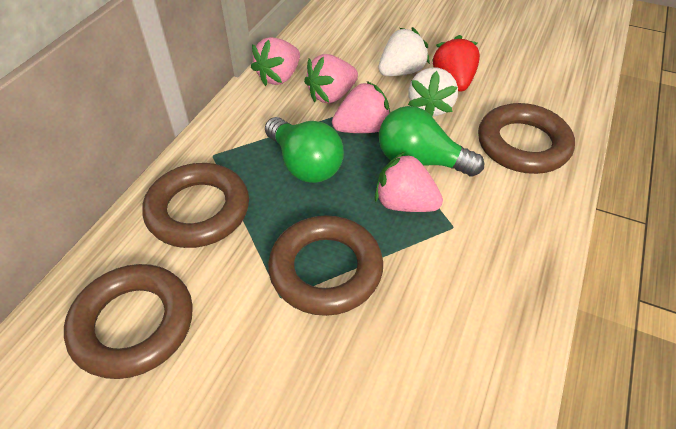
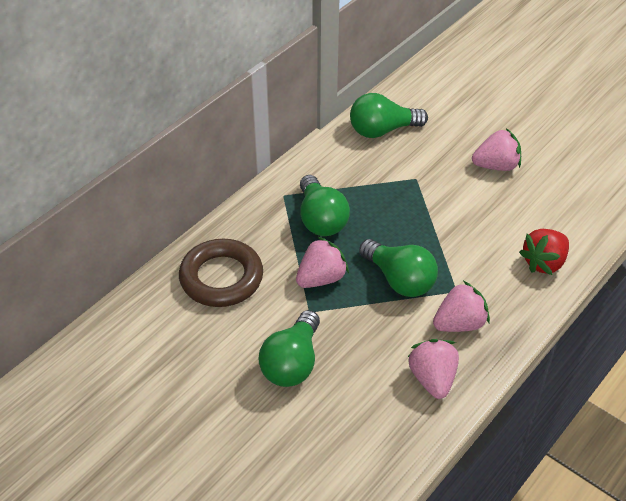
brown ring: 4 -> 1
green light bulb: 2 -> 4
white strawberry: 2 -> 0

